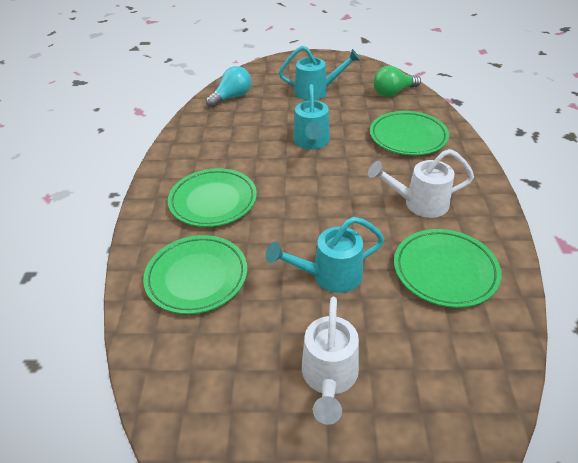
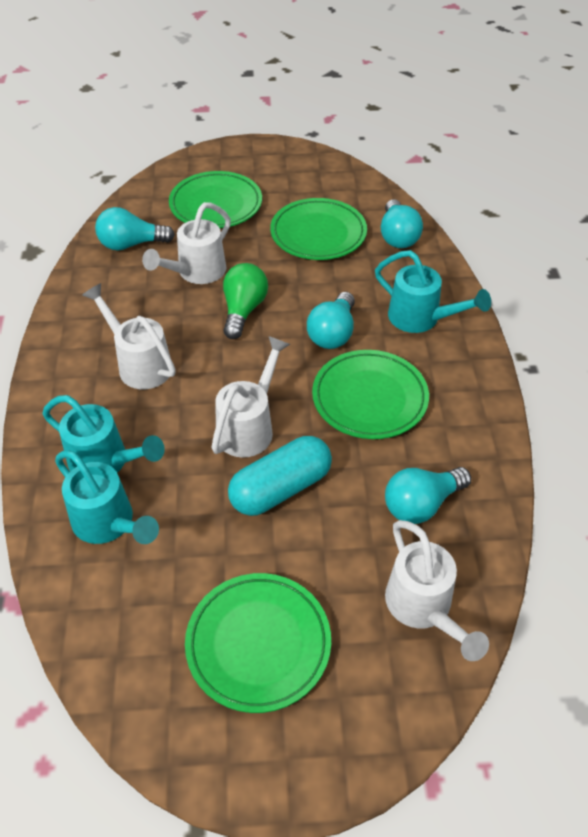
turquoise capsule: 0 -> 1
turquoise light bulb: 1 -> 4
white watering can: 2 -> 4

